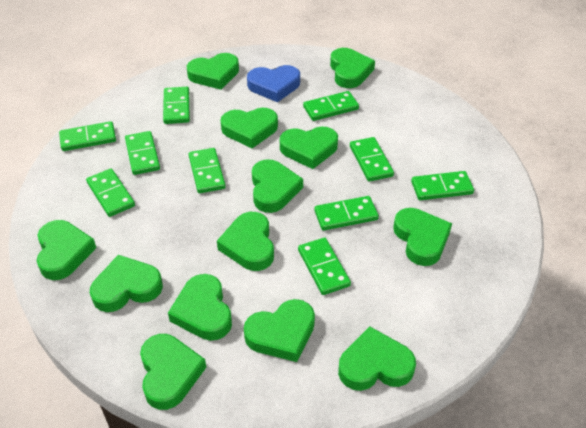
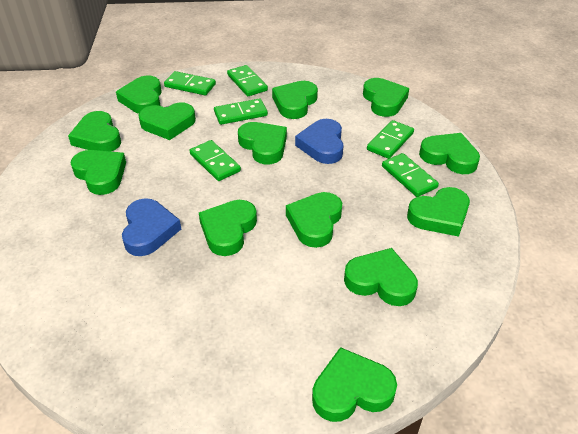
blue heart: 1 -> 2
green domino: 10 -> 6

